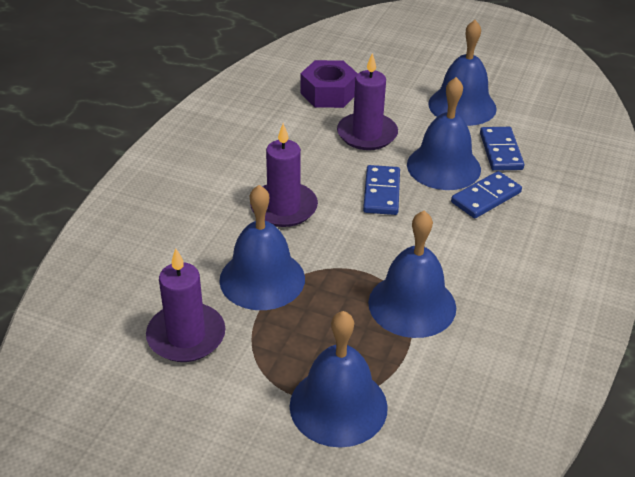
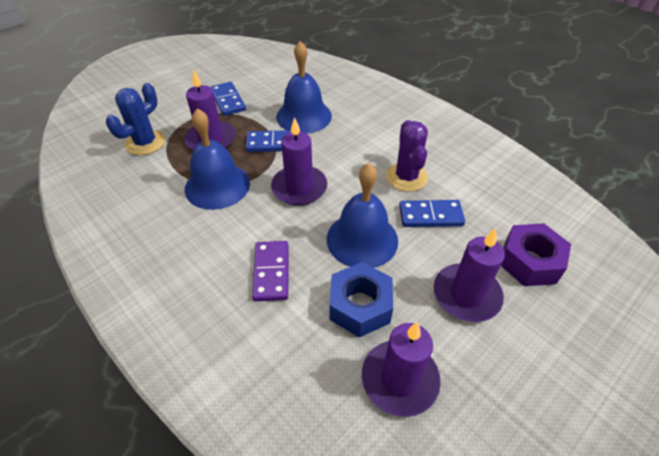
blue bell: 5 -> 3
blue cactus: 0 -> 1
blue nut: 0 -> 1
purple cactus: 0 -> 1
purple candle: 3 -> 4
purple domino: 0 -> 1

